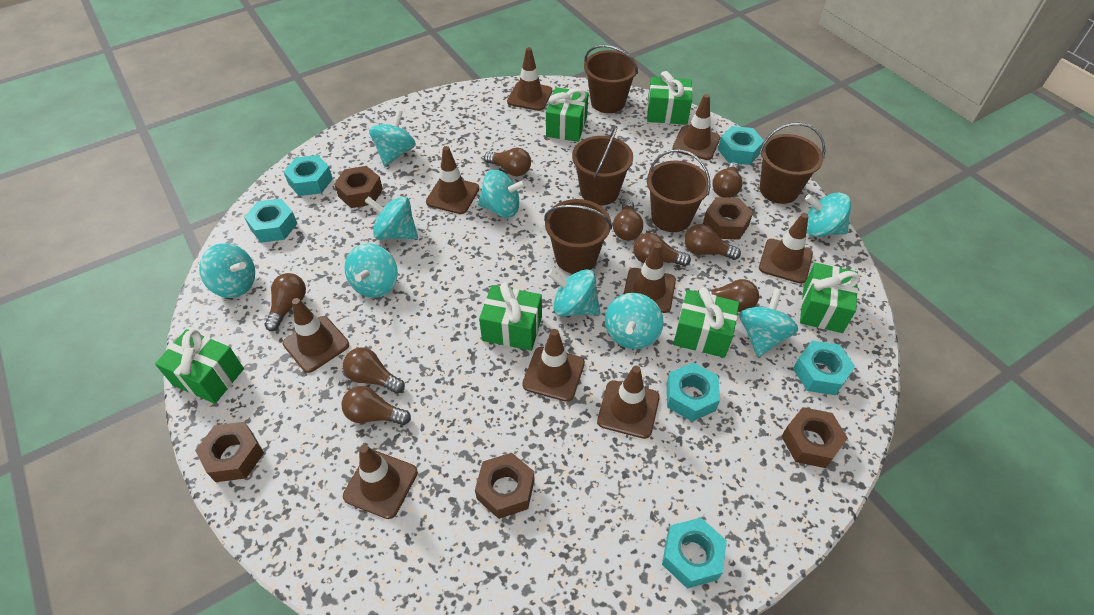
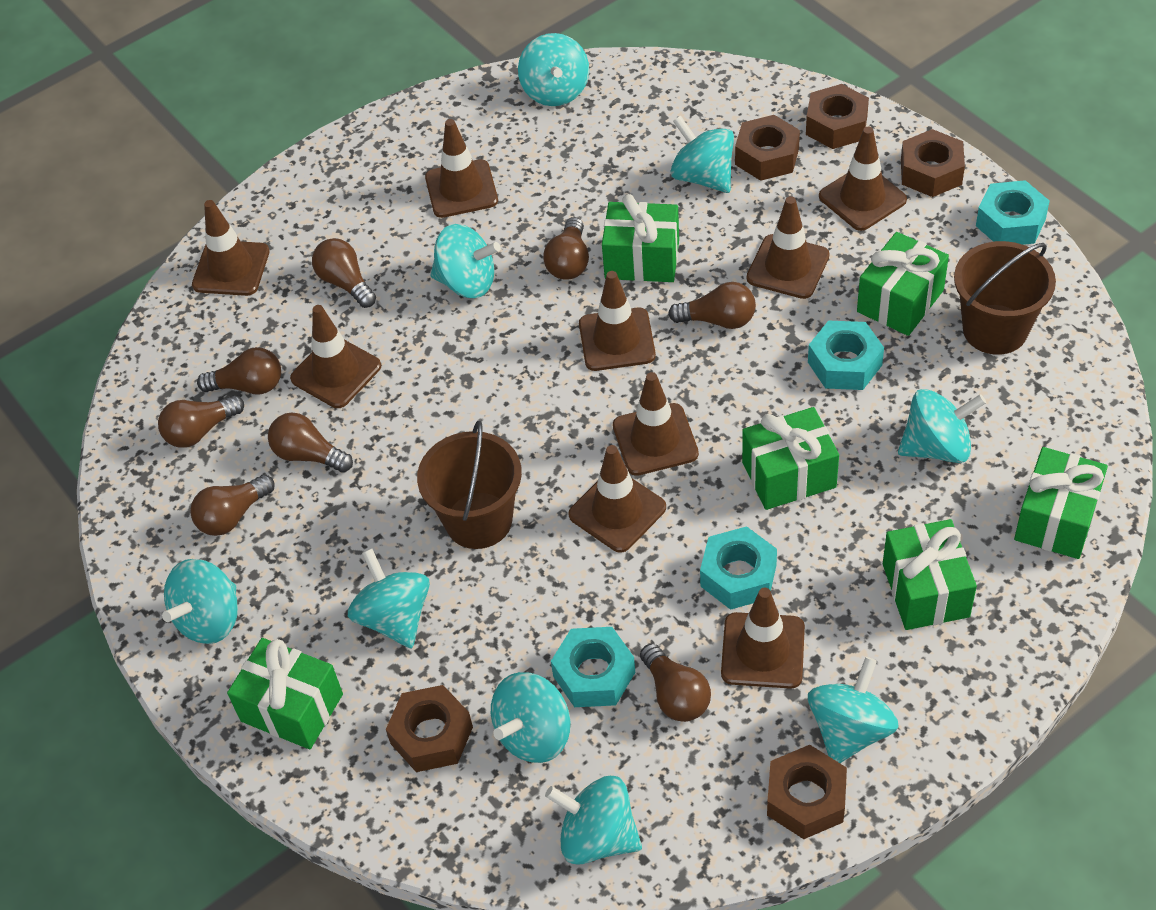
brown bucket: 5 -> 2
brown light bulb: 9 -> 8
turquoise nut: 6 -> 4

